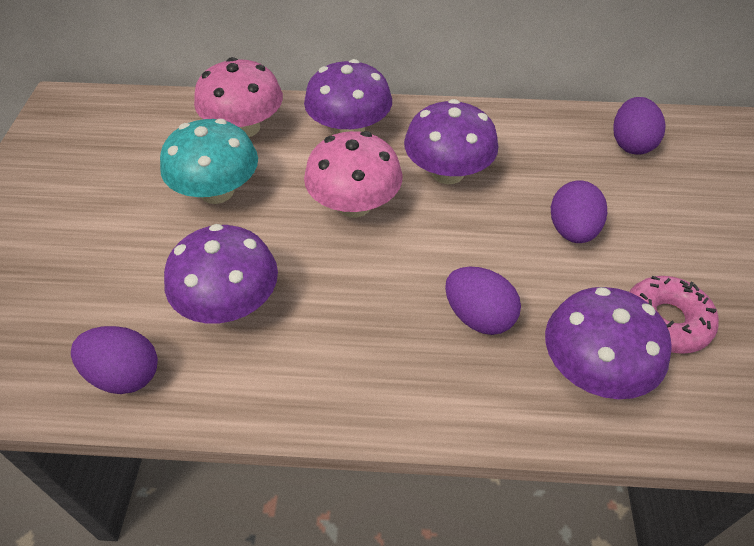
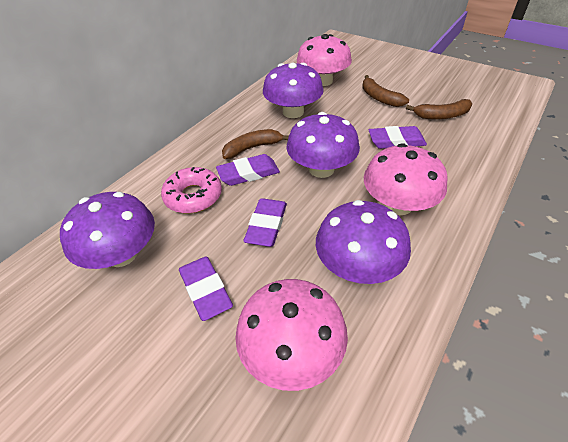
brown banana: 0 -> 3
pink mushroom: 2 -> 3
purple egg: 4 -> 0
purple eraser: 0 -> 4
turquoise mushroom: 1 -> 0

